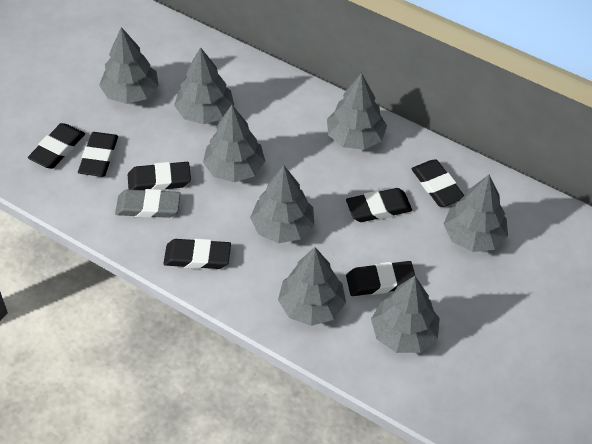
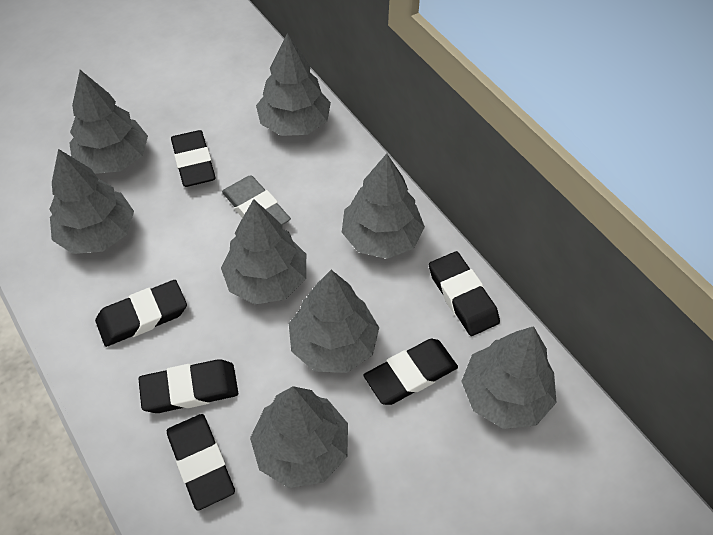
black eraser: 7 -> 6

